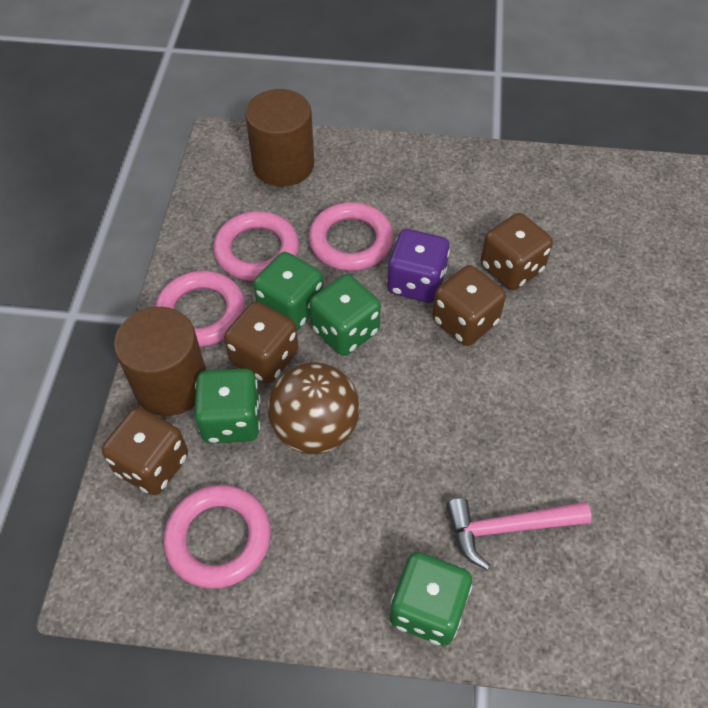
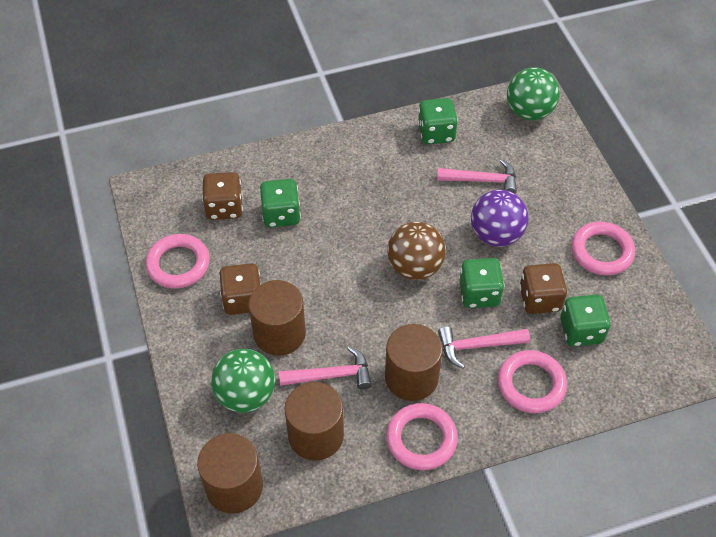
brown cylinder: 2 -> 4
brown dice: 4 -> 3
green ball: 0 -> 2
pink hammer: 1 -> 3
purple ball: 0 -> 1
purple dice: 1 -> 0

